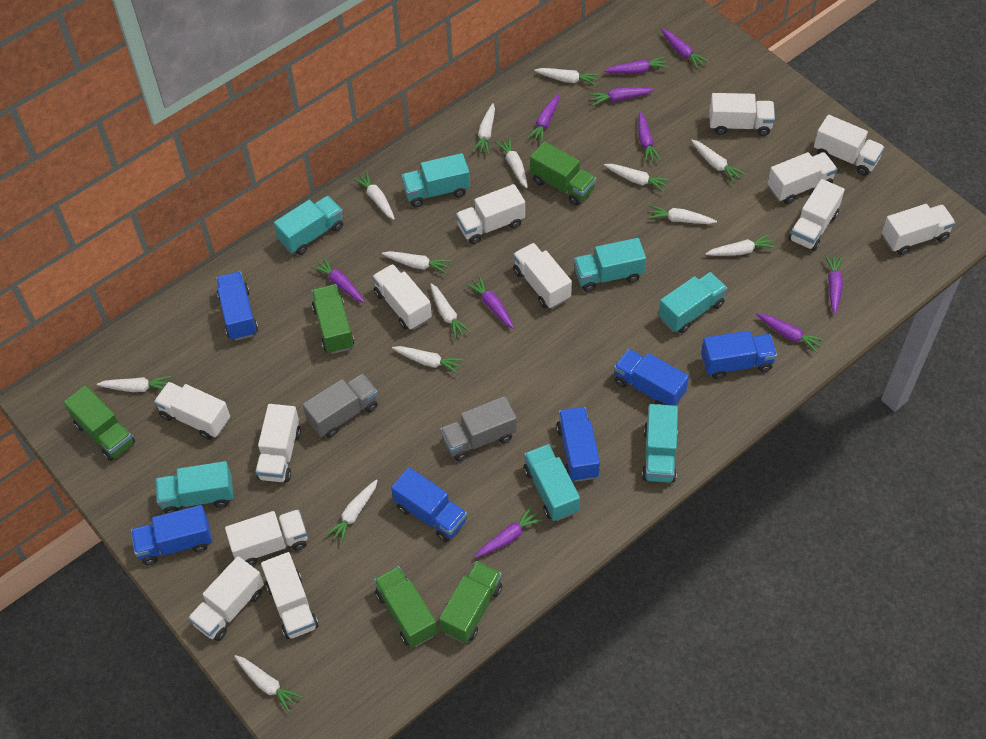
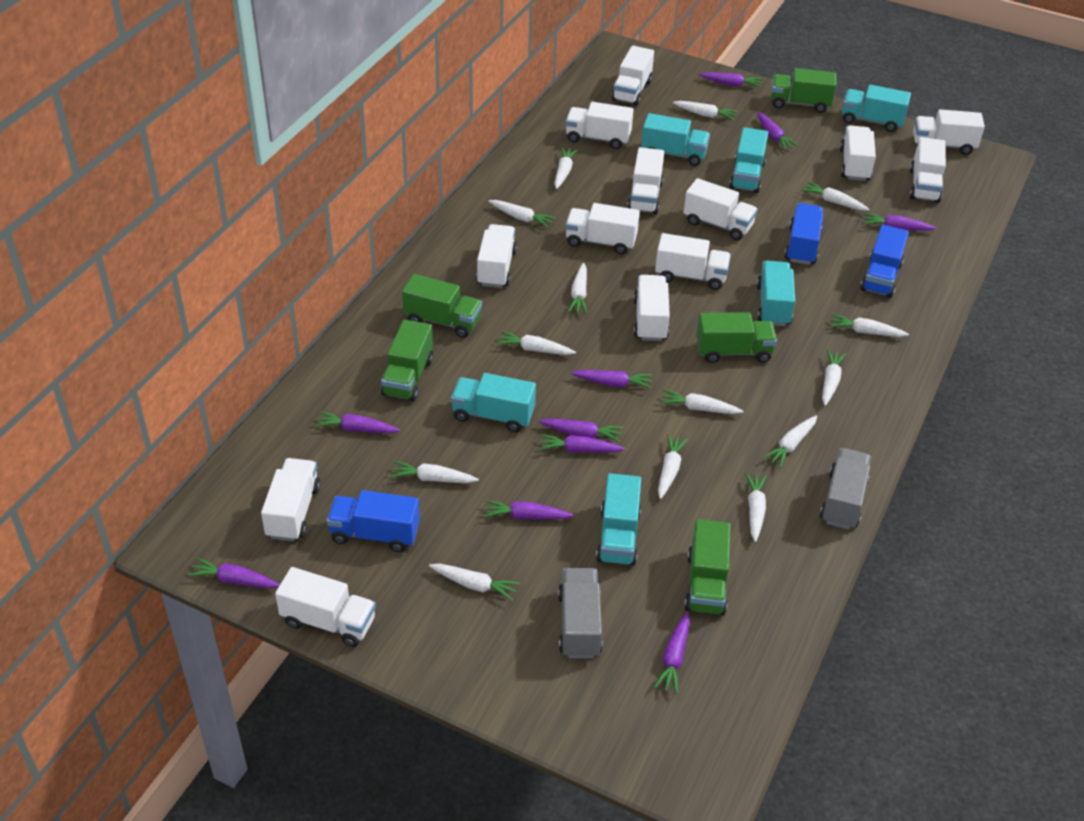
blue truck: 6 -> 3
turquoise truck: 7 -> 6

